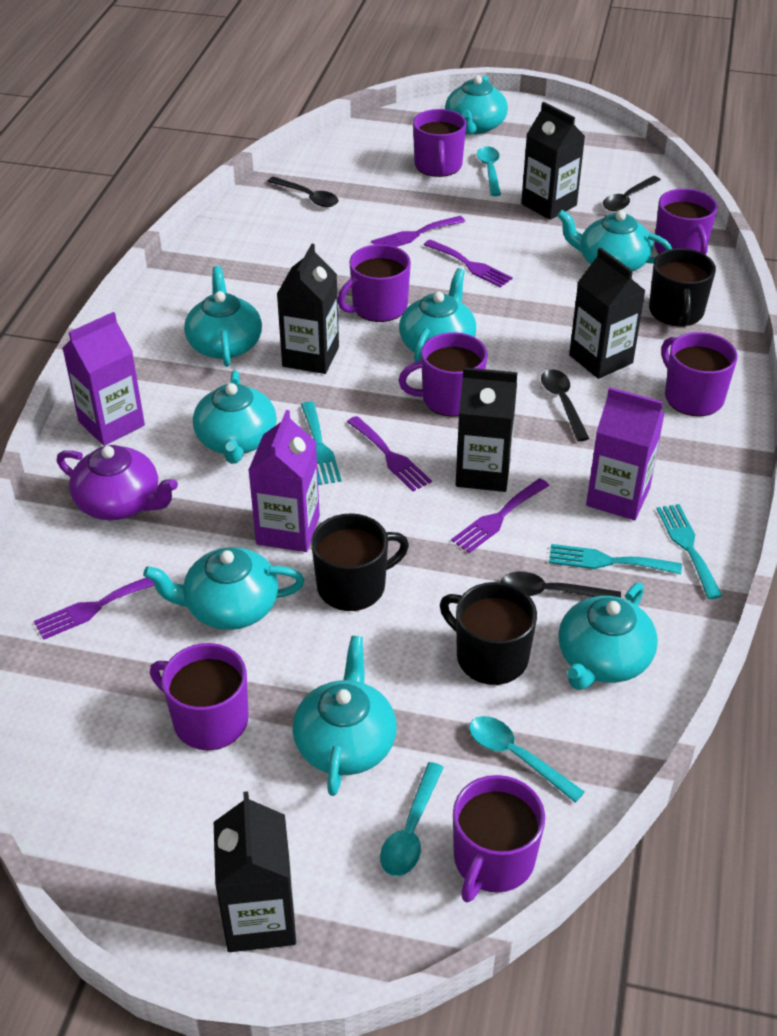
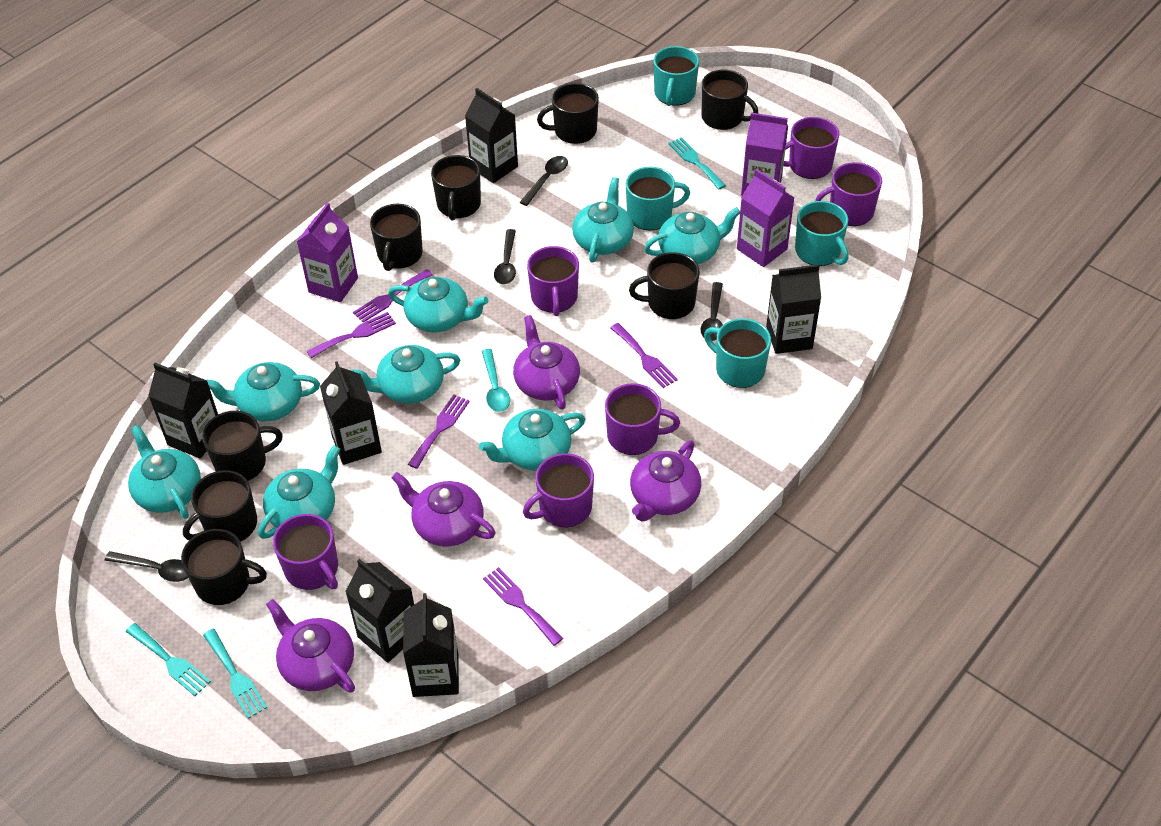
black carton: 5 -> 6
black mug: 3 -> 8
purple mug: 7 -> 6
purple teapot: 1 -> 4
turquoise mug: 0 -> 4
turquoise spoon: 3 -> 1

